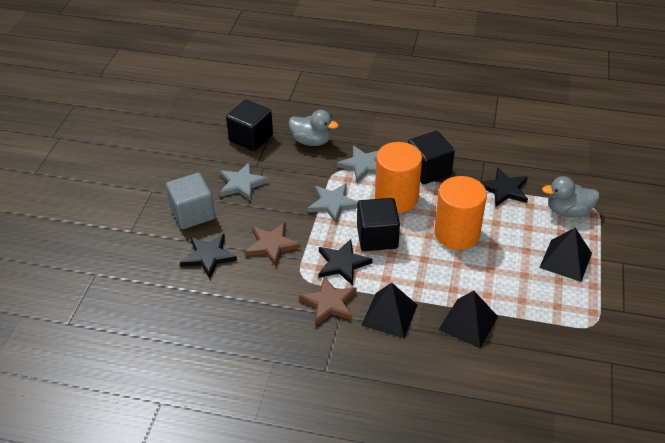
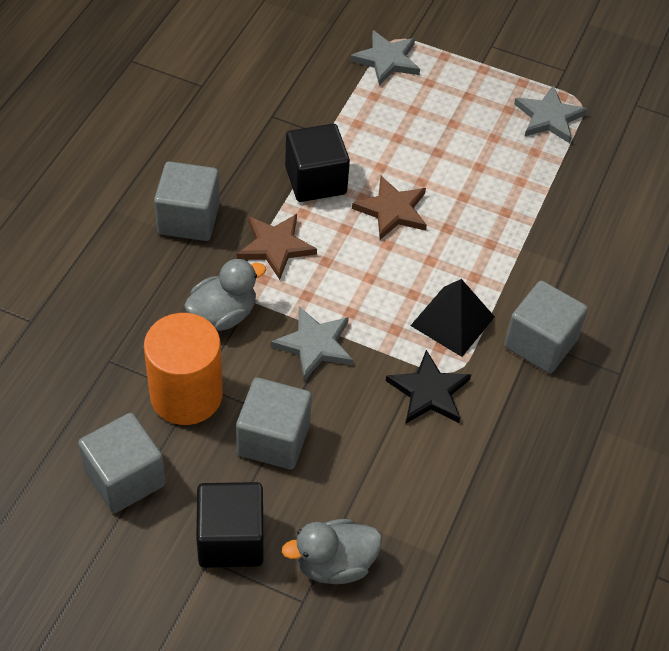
black cube: 3 -> 2
black pyramid: 3 -> 1
black star: 3 -> 1
grey cube: 1 -> 4
orange cylinder: 2 -> 1

